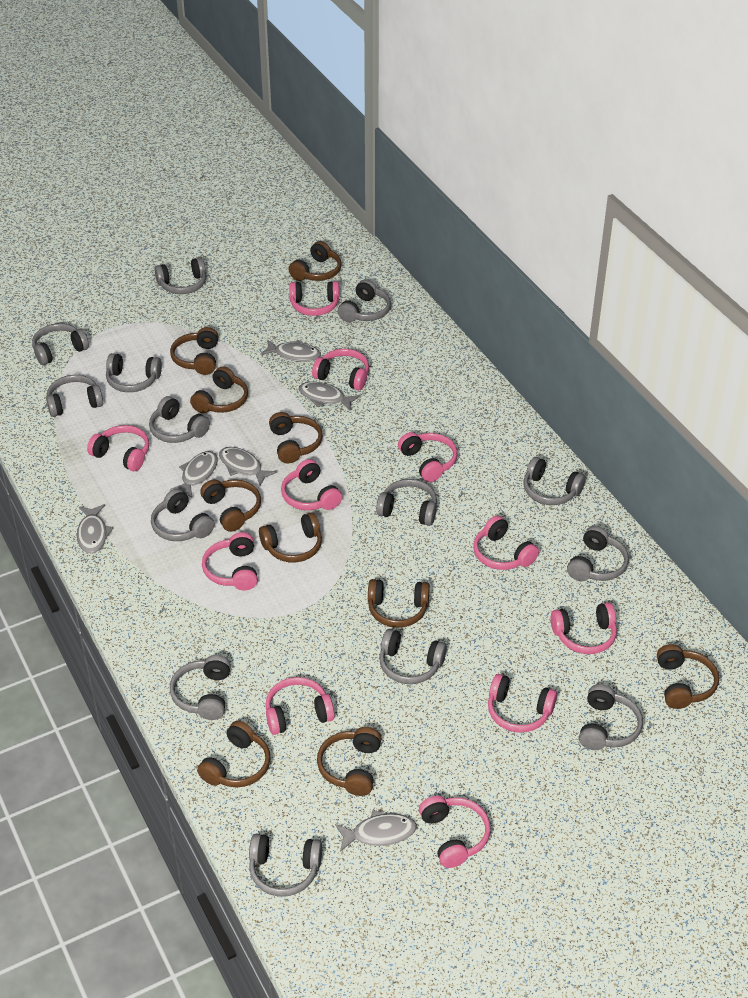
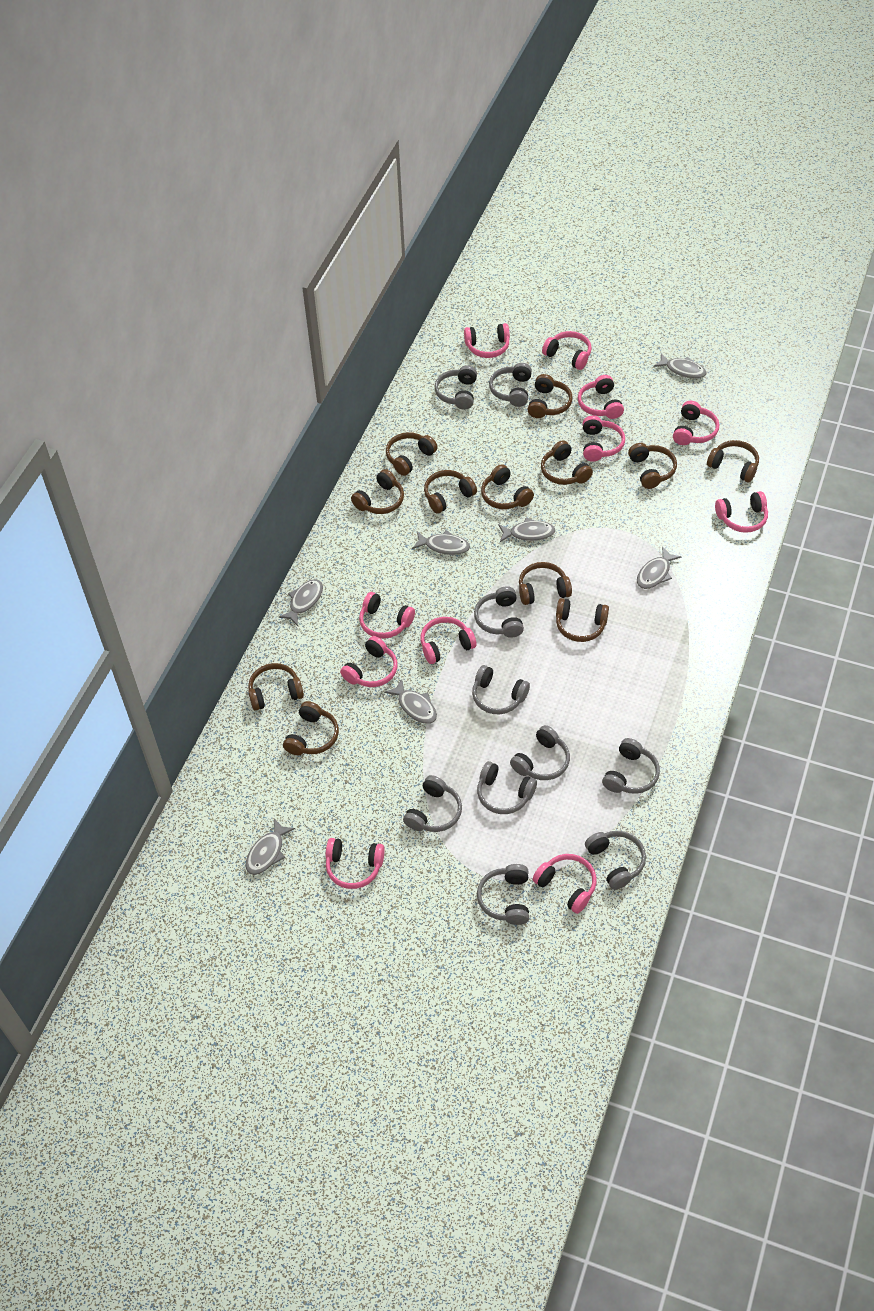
brown headphones: 10 -> 12
grey fish: 6 -> 7
grey headphones: 14 -> 10

